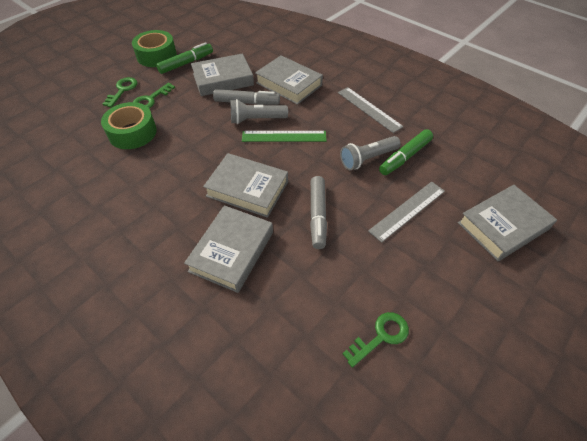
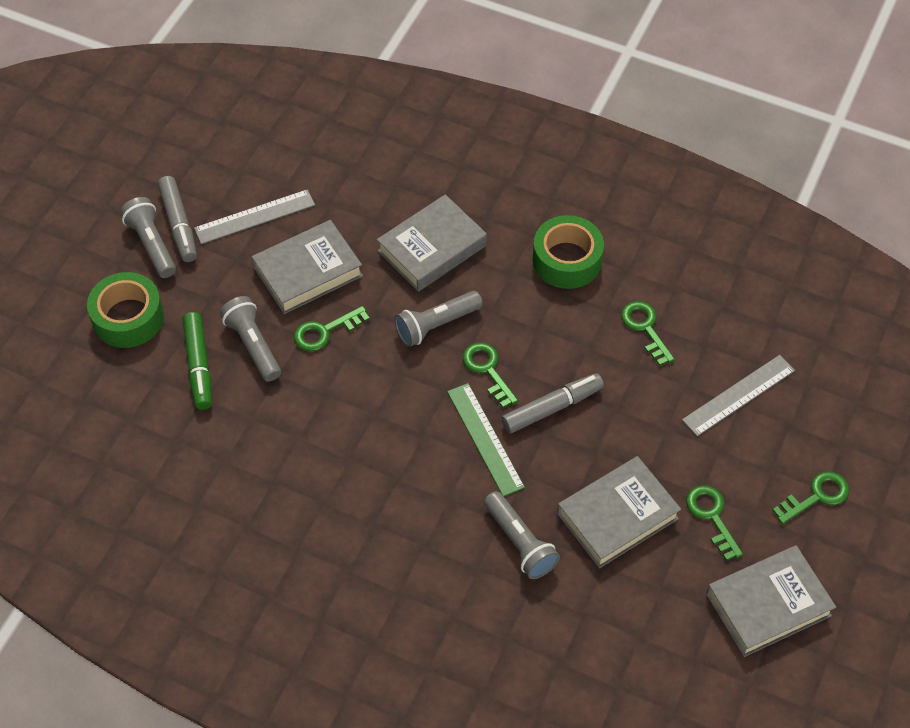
green key: 3 -> 5
green marker: 2 -> 1
grey book: 5 -> 4
grey flashlight: 2 -> 4

